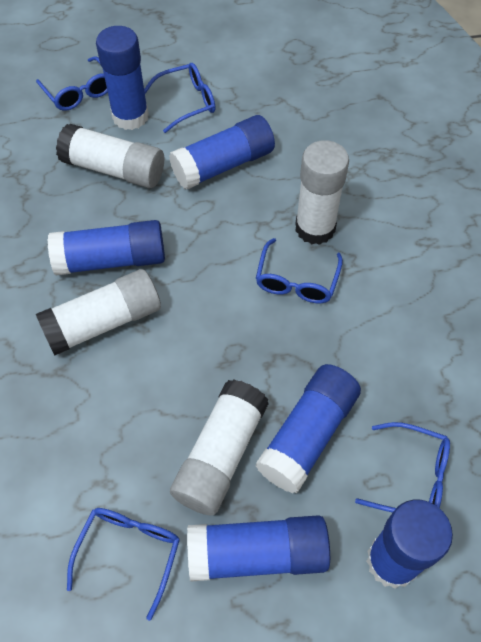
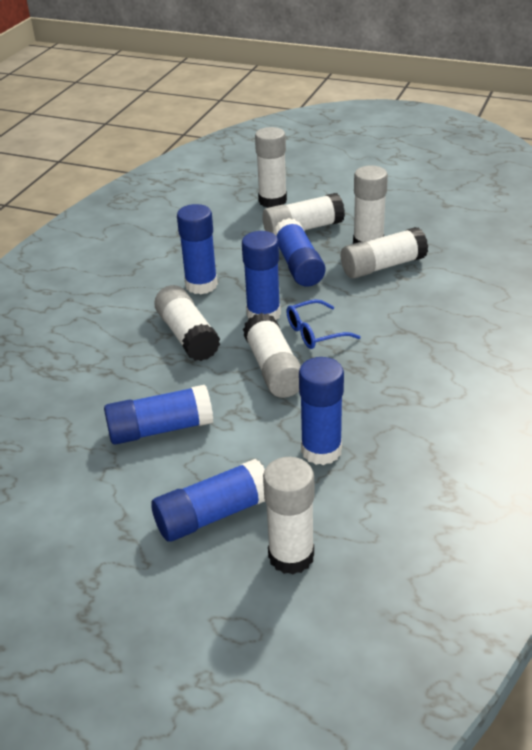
blue glasses: 5 -> 1
white glue stick: 4 -> 7

